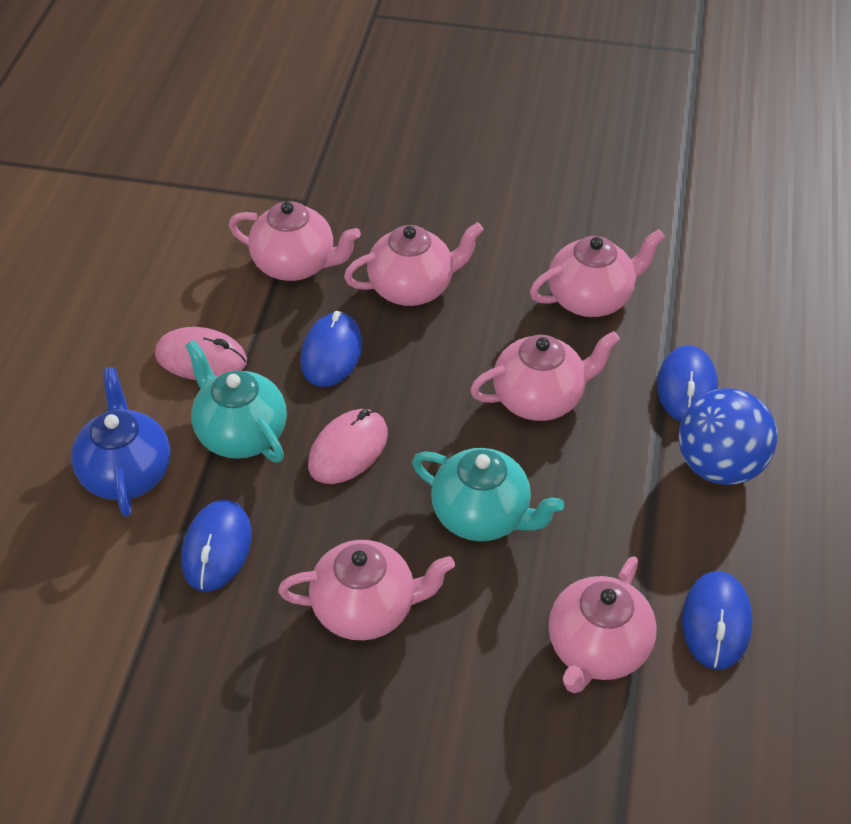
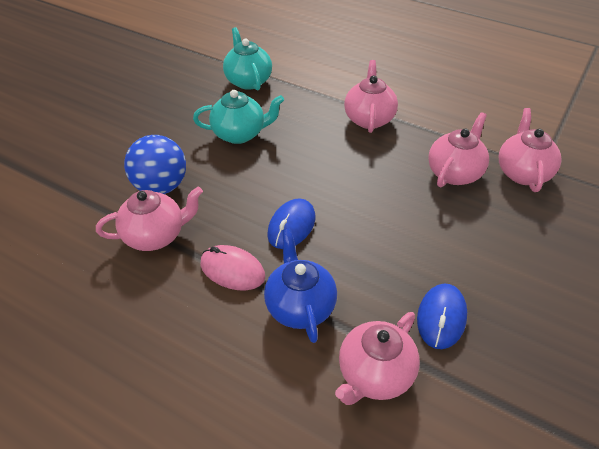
blue mouse: 4 -> 2
pink mouse: 2 -> 1
pink teapot: 6 -> 5

